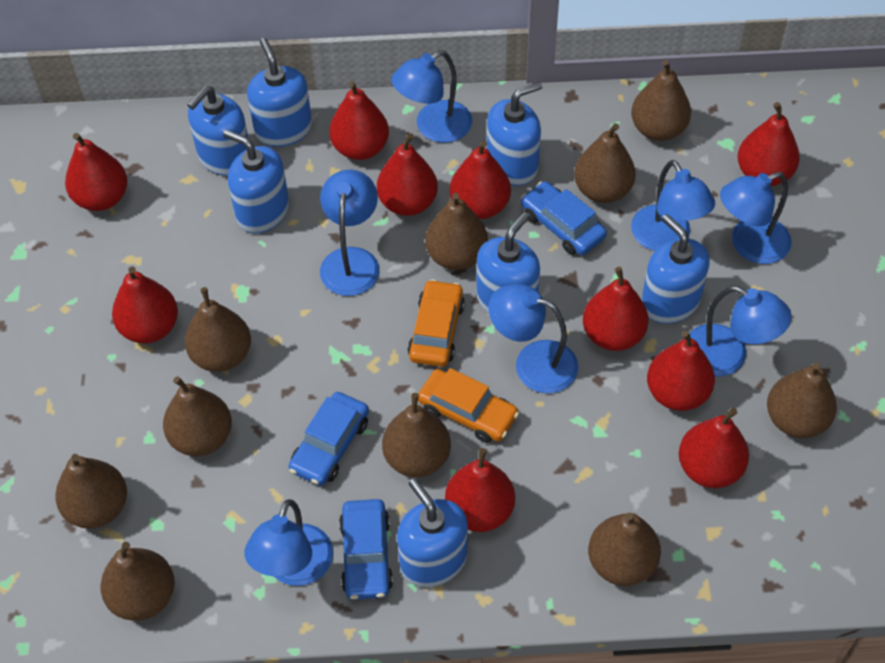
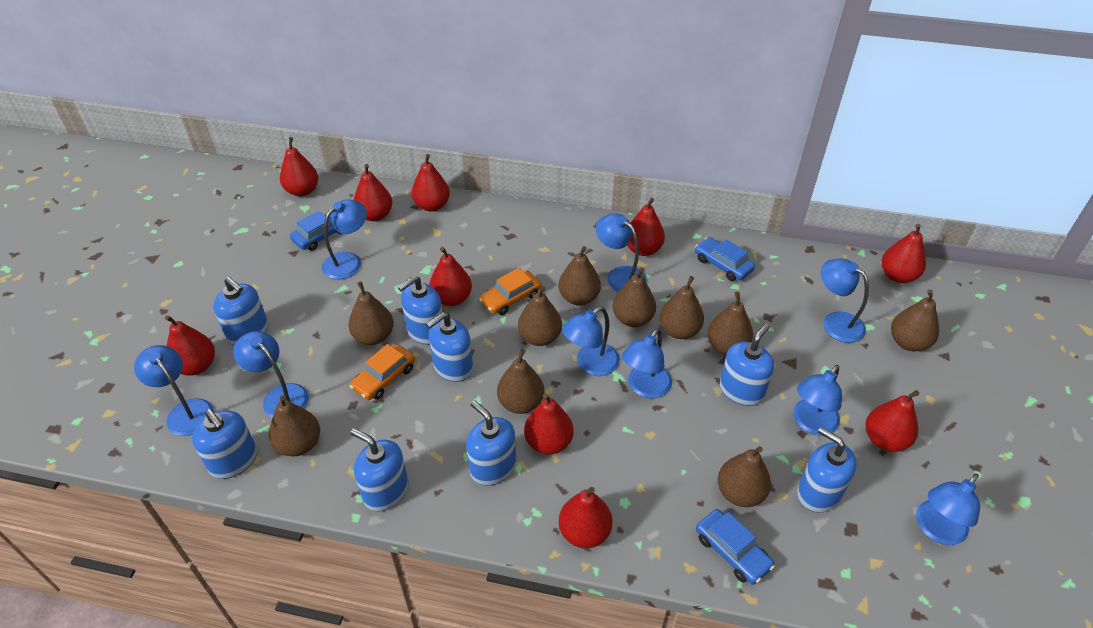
blue lamp: 7 -> 9
blue soap dispenser: 7 -> 8

